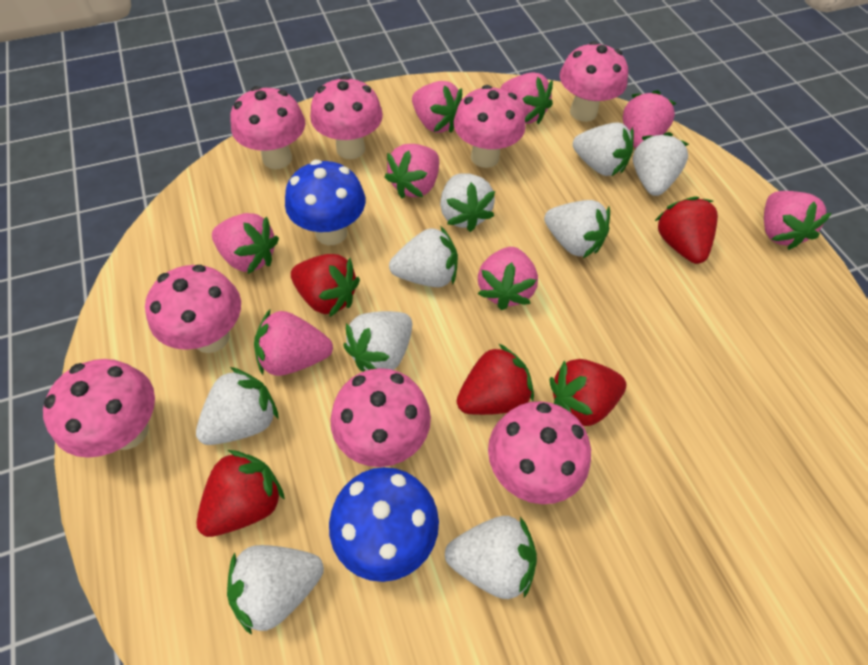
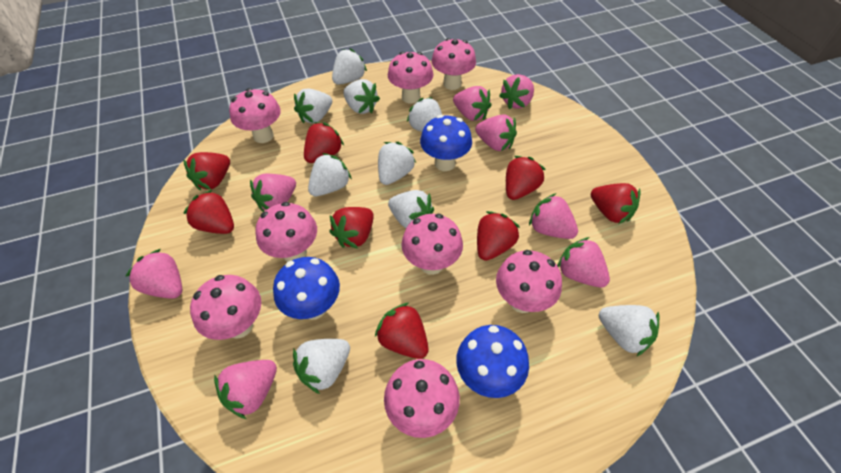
blue mushroom: 2 -> 3
red strawberry: 5 -> 8

